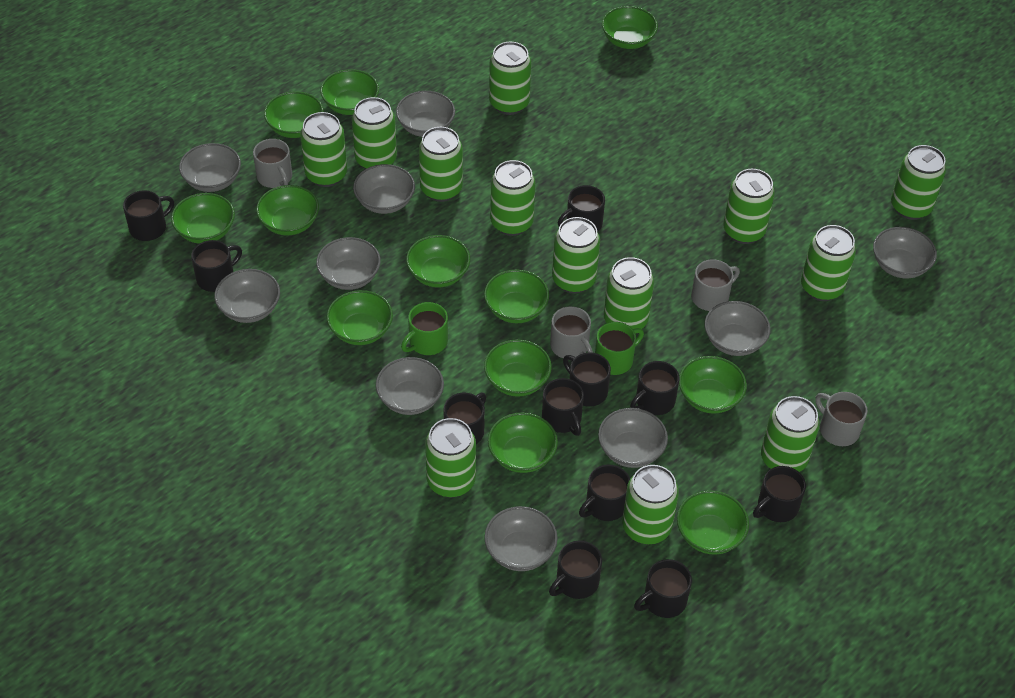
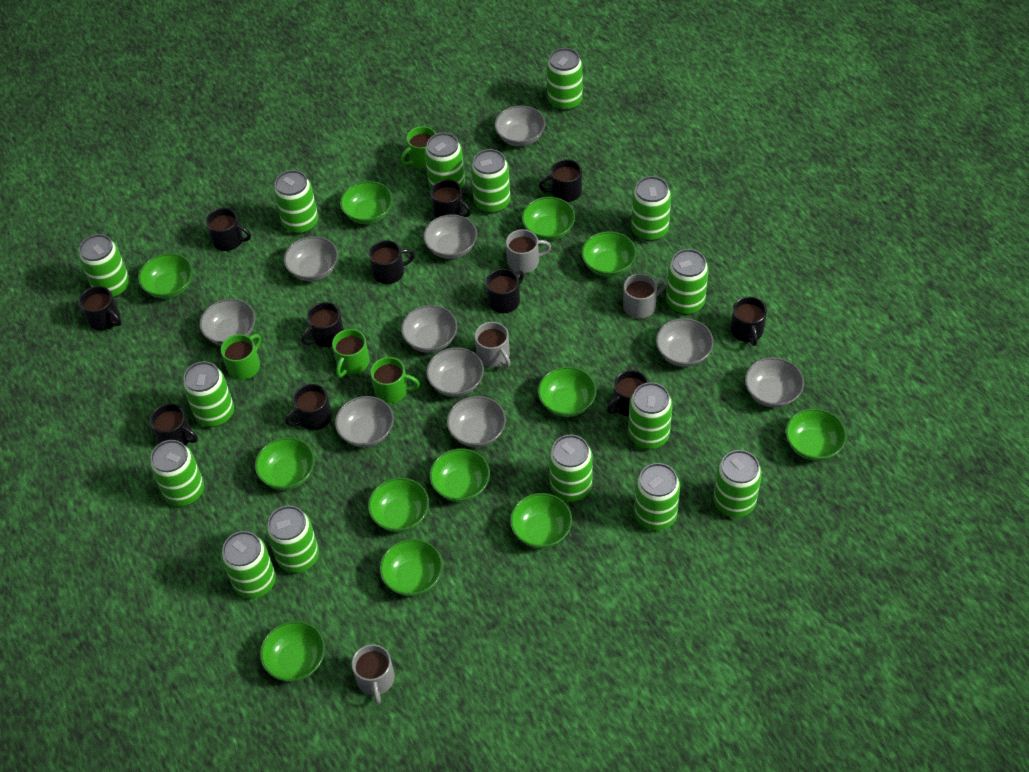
green can: 13 -> 15
green mug: 2 -> 4

